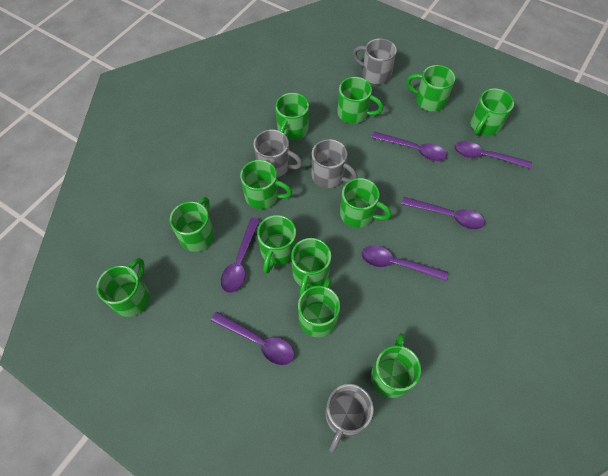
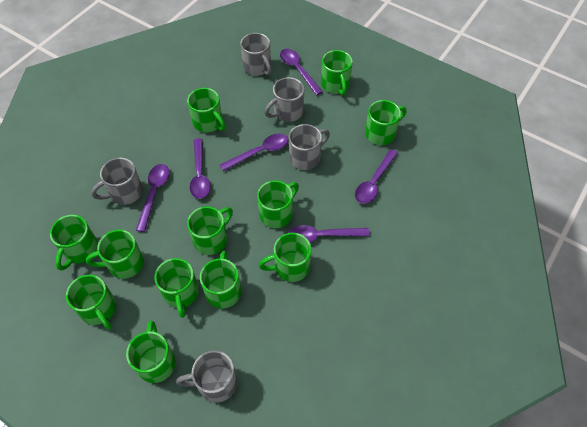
grey mug: 4 -> 5

